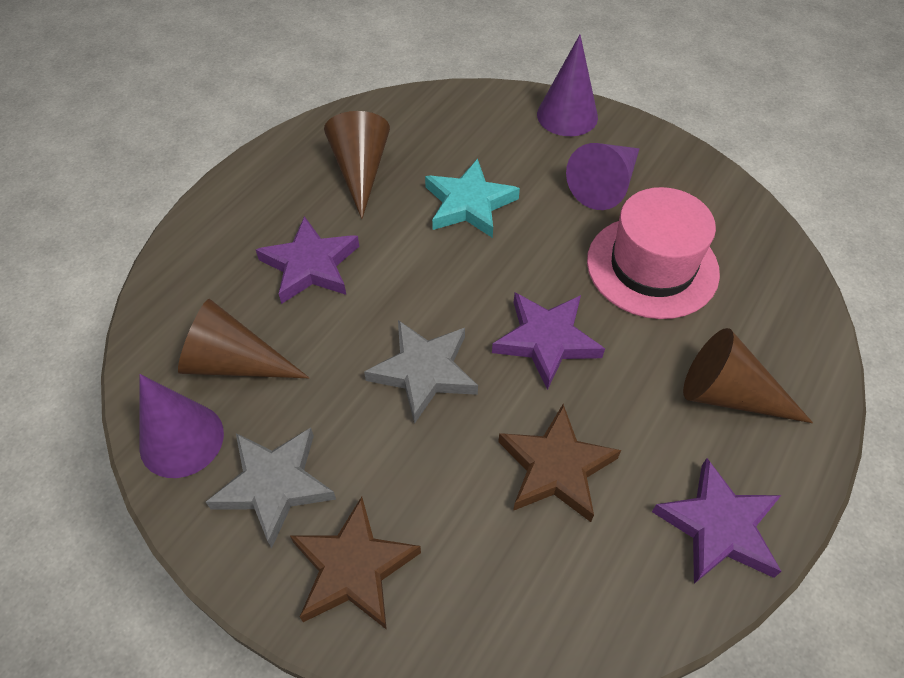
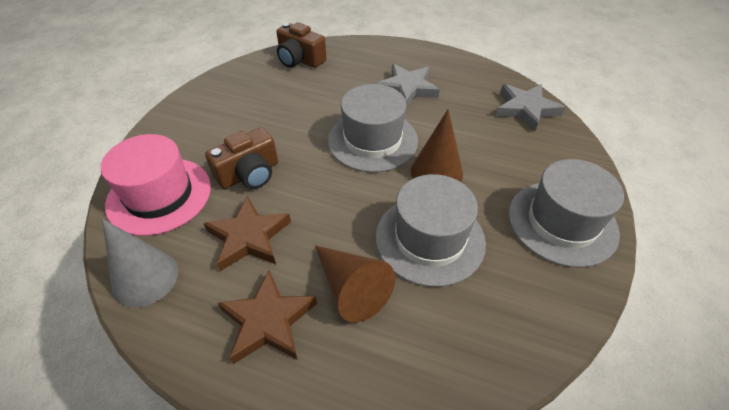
brown camera: 0 -> 2
brown cone: 3 -> 2
grey cone: 0 -> 1
grey hat: 0 -> 3
purple cone: 3 -> 0
purple star: 3 -> 0
turquoise star: 1 -> 0

